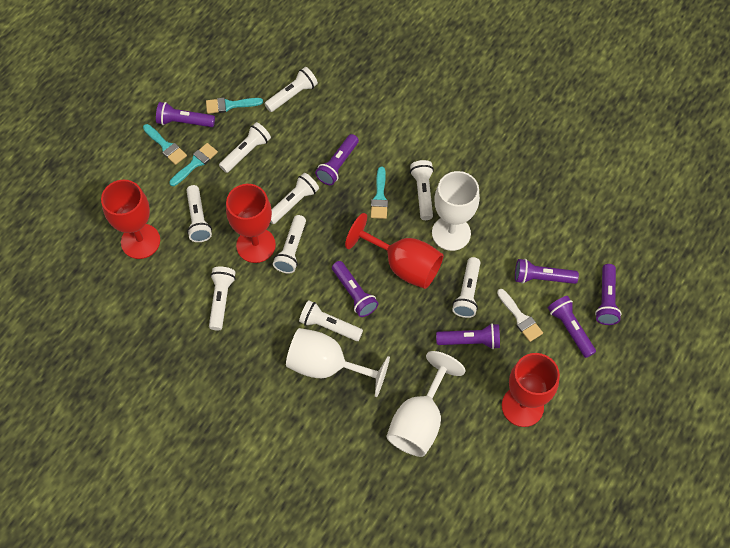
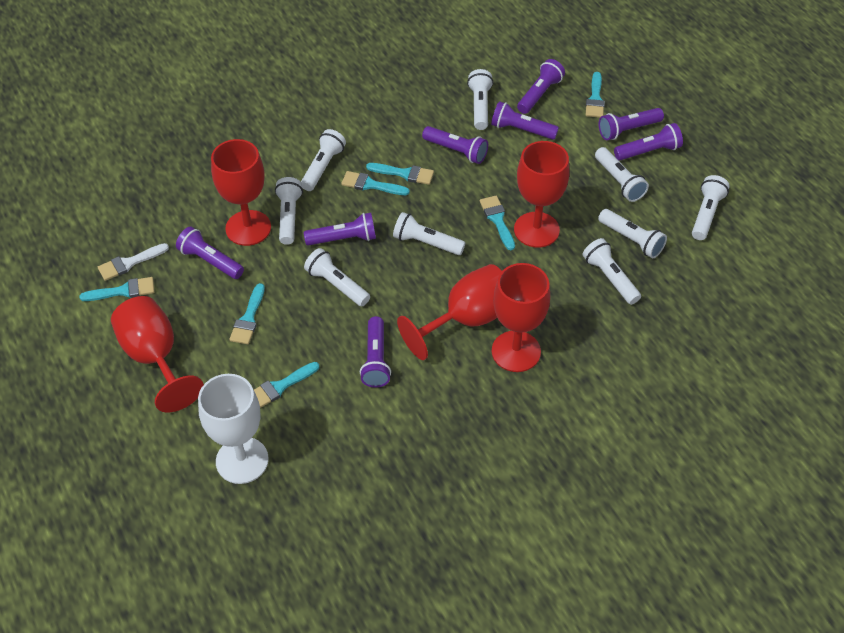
purple flashlight: 7 -> 8
red goblet: 4 -> 5
turquoise brush: 4 -> 7
white goblet: 3 -> 1

